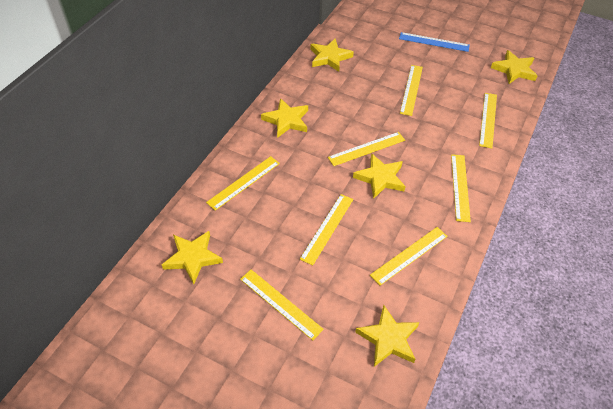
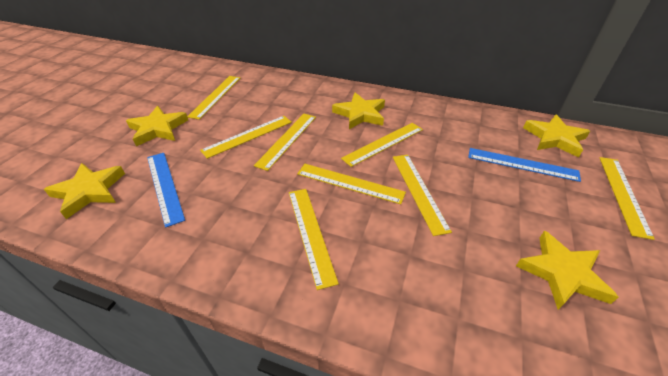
blue ruler: 1 -> 2
yellow star: 6 -> 5

